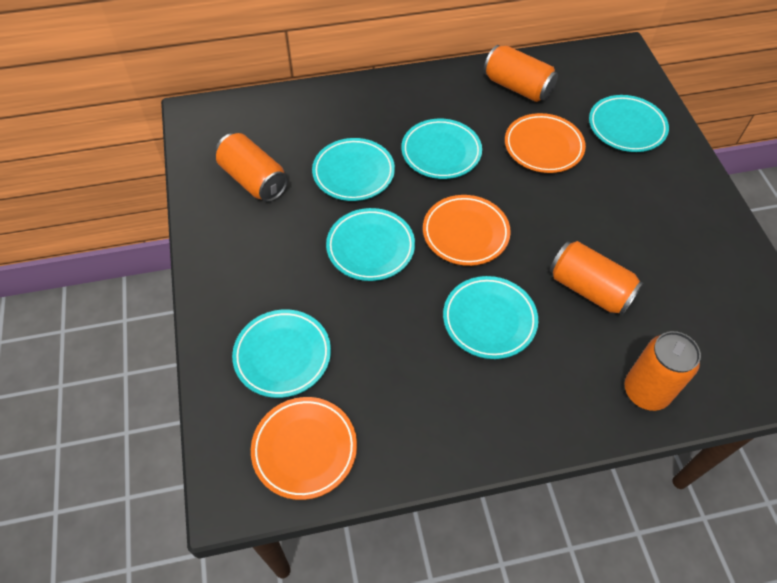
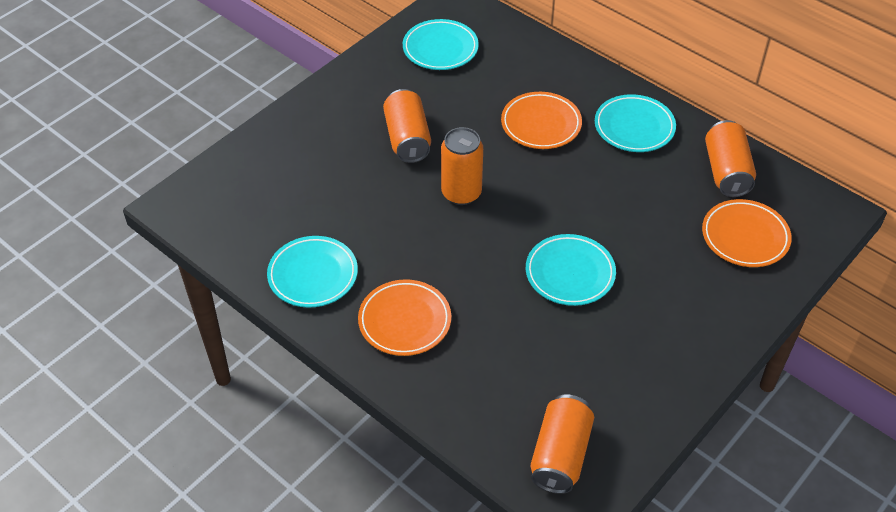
turquoise plate: 6 -> 4

